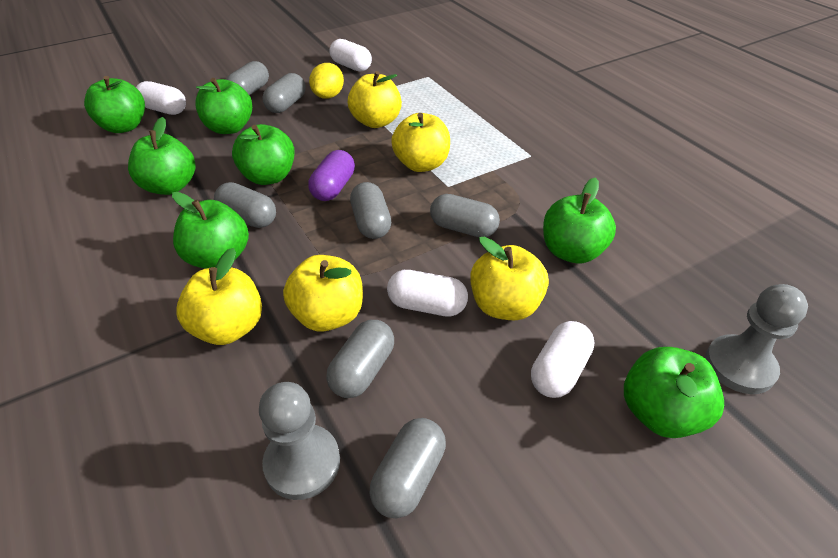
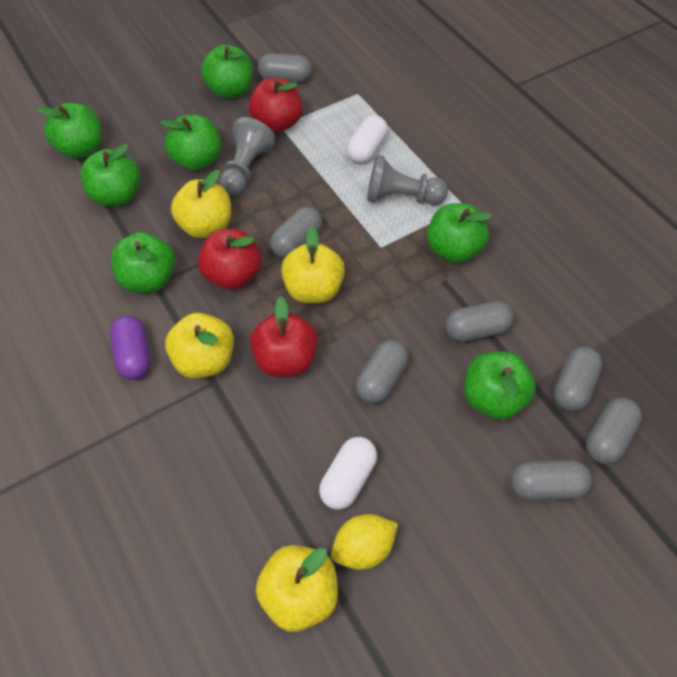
red apple: 0 -> 3
white capsule: 4 -> 2
yellow apple: 5 -> 4

